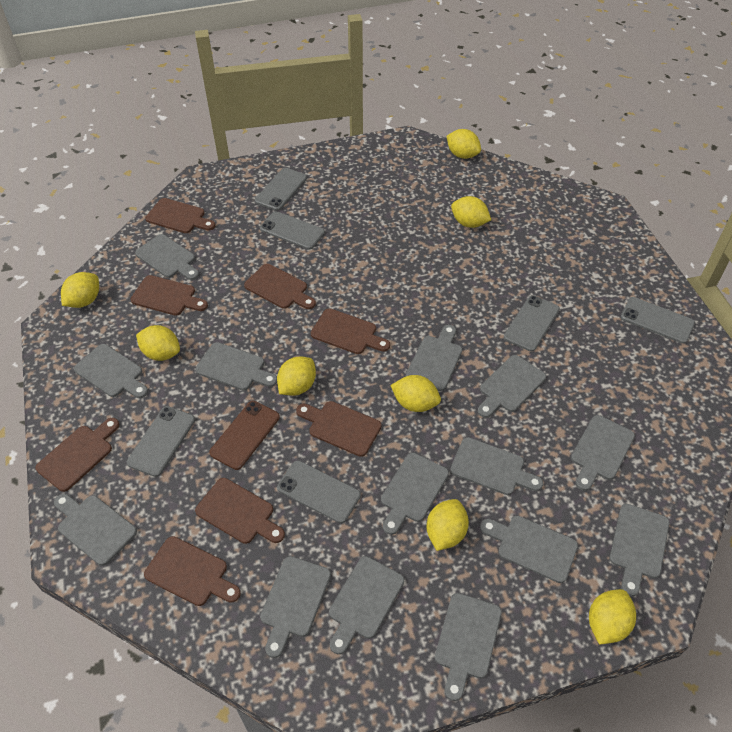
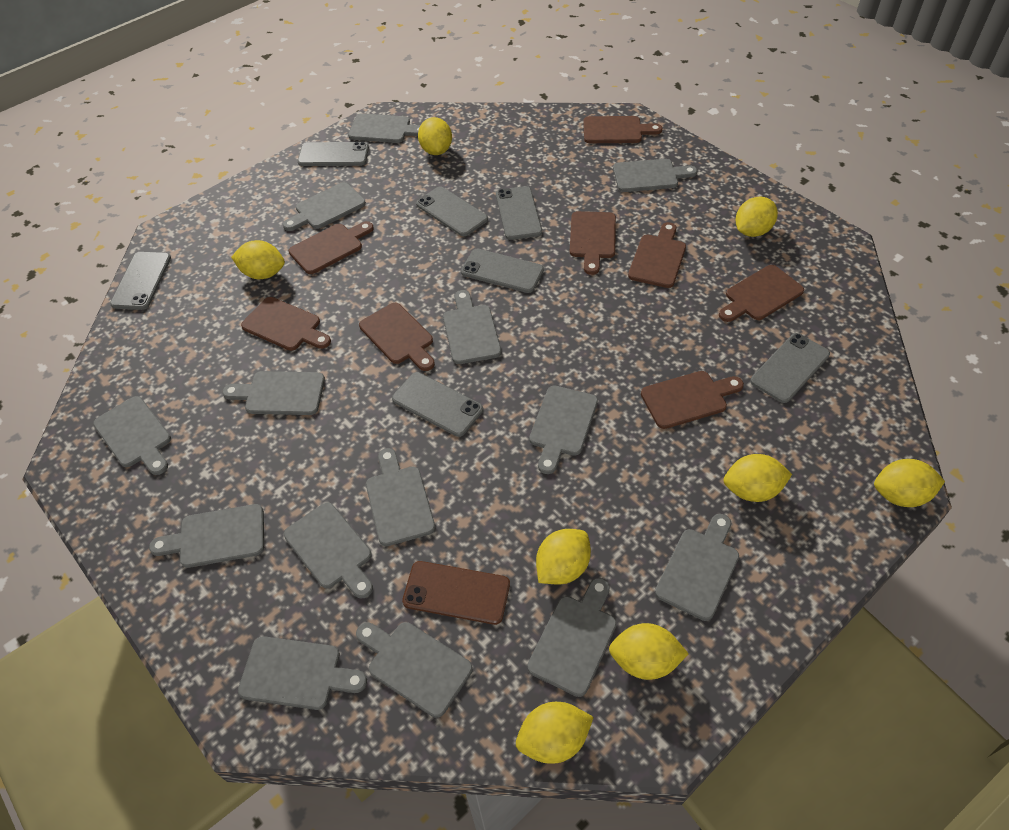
grey phone: 6 -> 7

